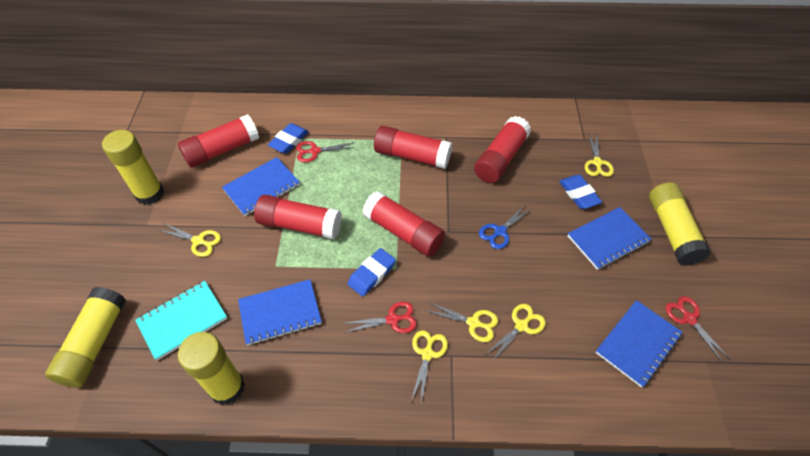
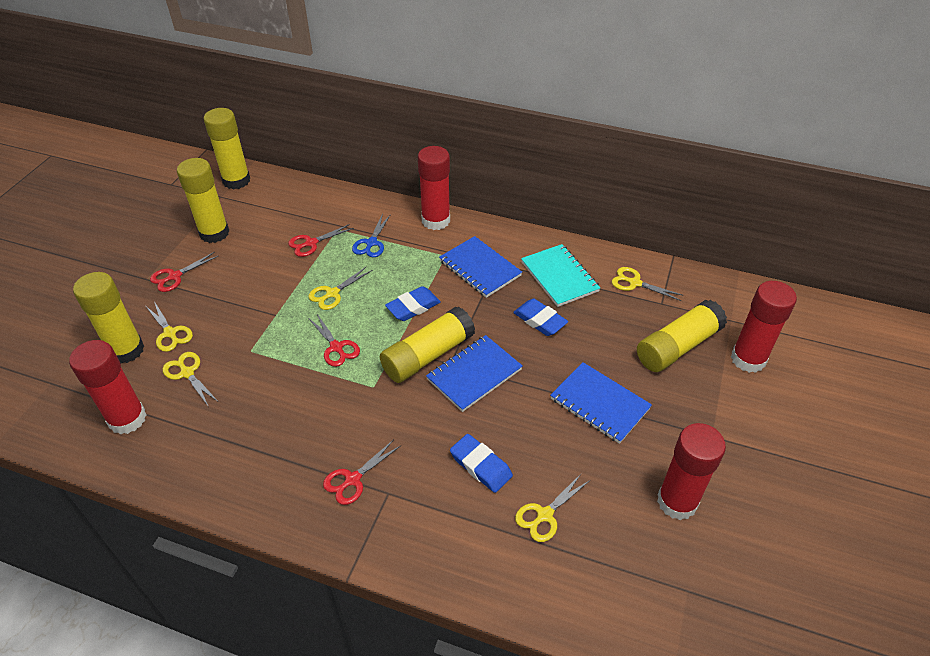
blue notebook: 4 -> 3
red glue stick: 5 -> 4
red scissors: 3 -> 4
yellow glue stick: 4 -> 5

